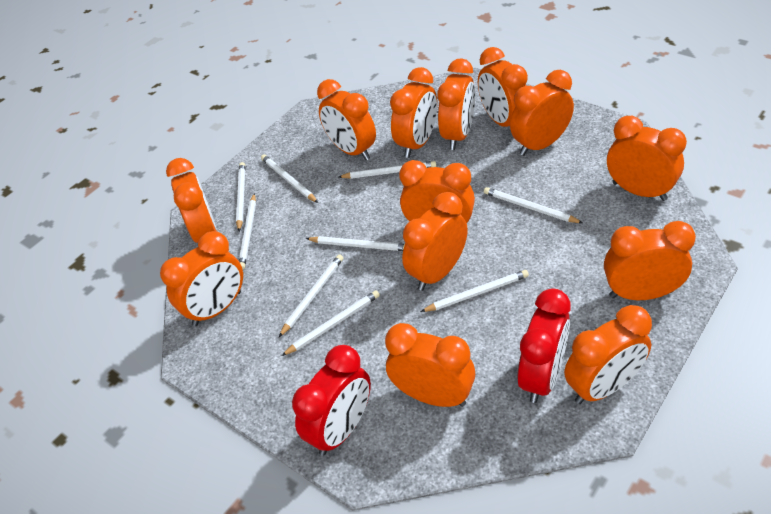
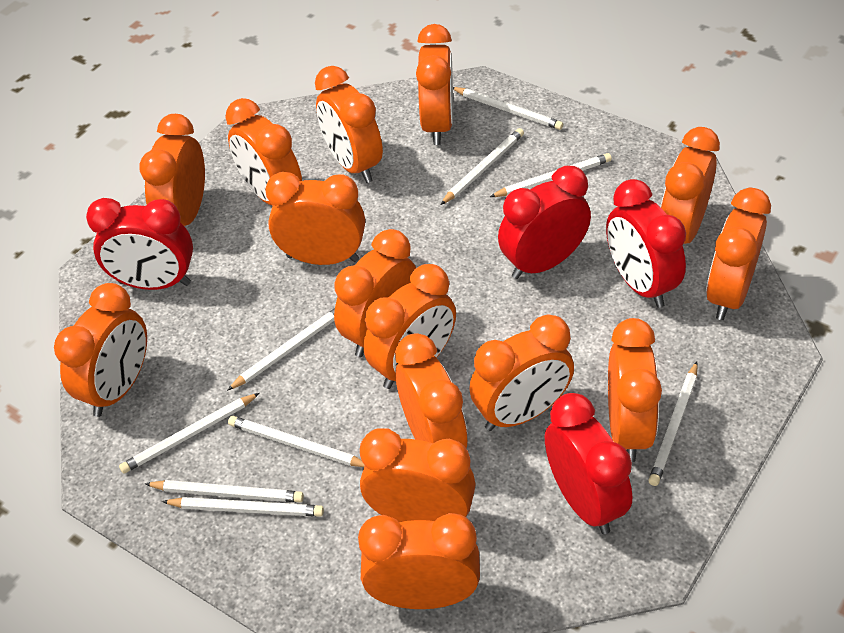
orange clock: 13 -> 15
red clock: 2 -> 4

